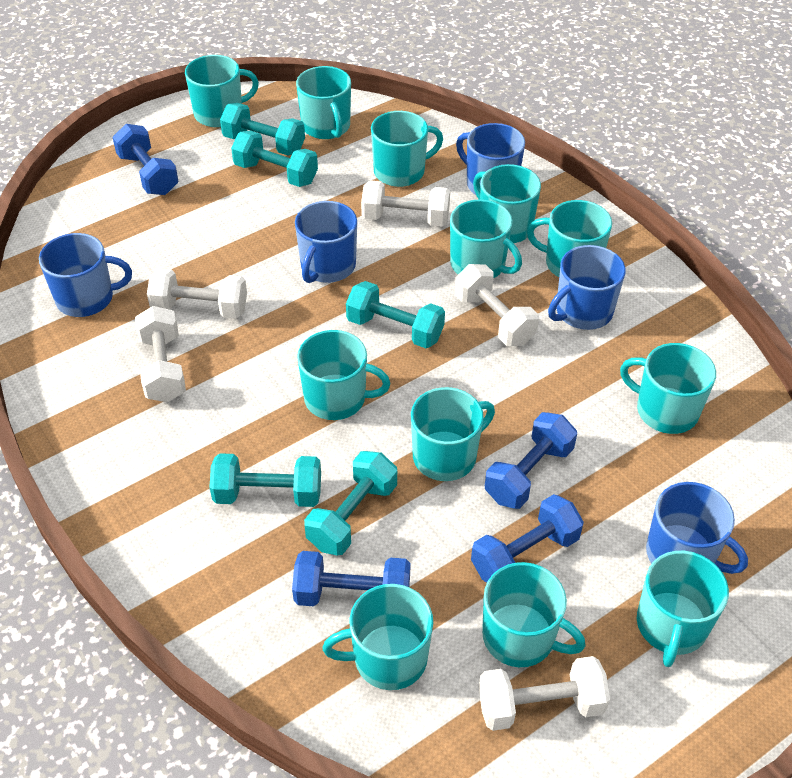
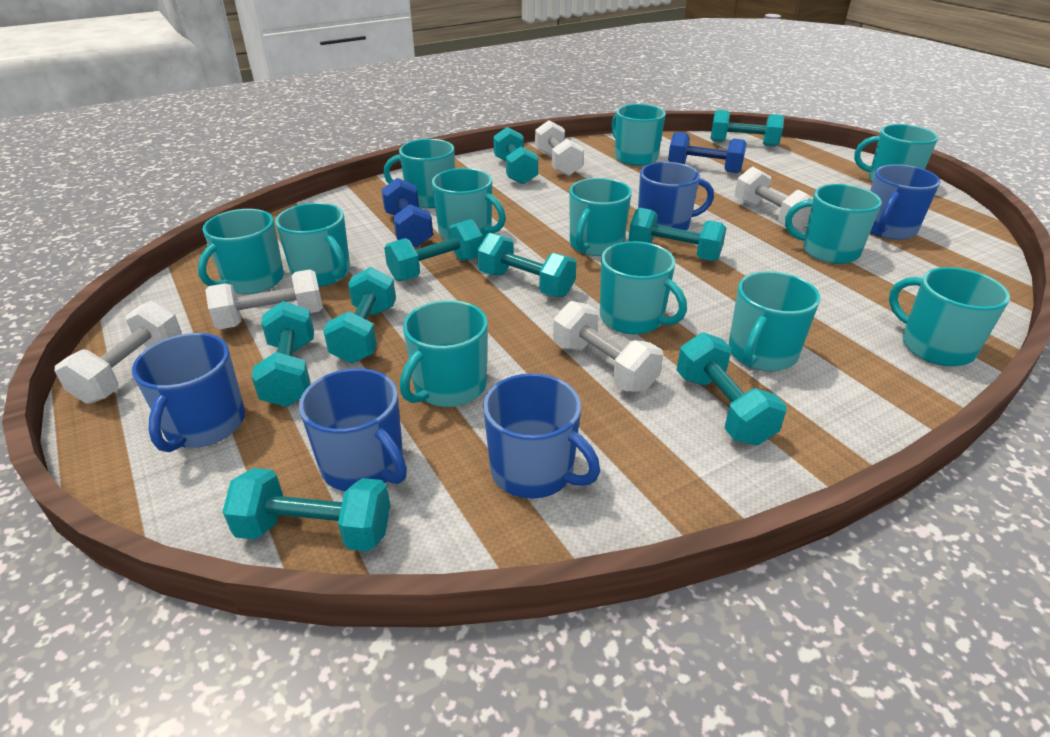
blue dumbbell: 4 -> 2
turquoise dumbbell: 5 -> 9

